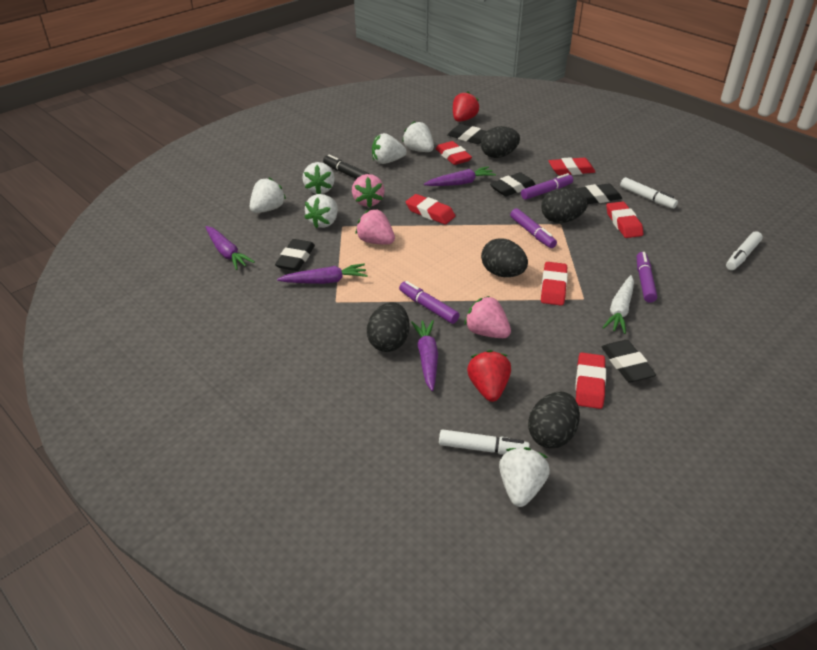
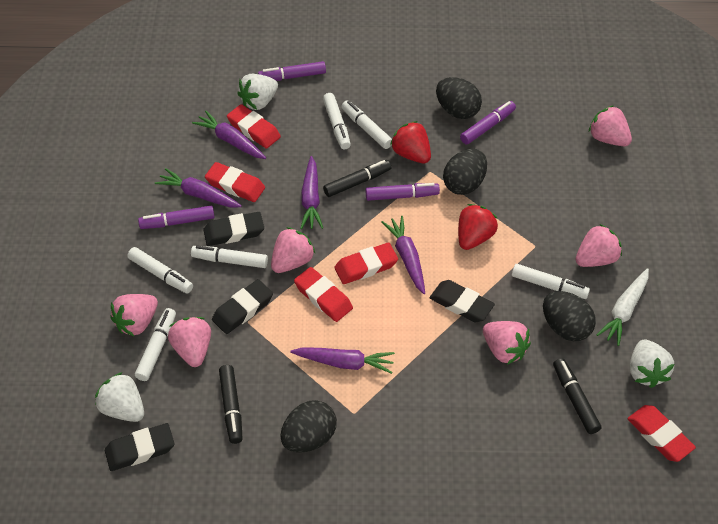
black egg: 5 -> 4
black eraser: 5 -> 4
black marker: 1 -> 3
pink strawberry: 3 -> 6
purple carrot: 4 -> 5
red eraser: 6 -> 5
white marker: 3 -> 6
white strawberry: 6 -> 3

